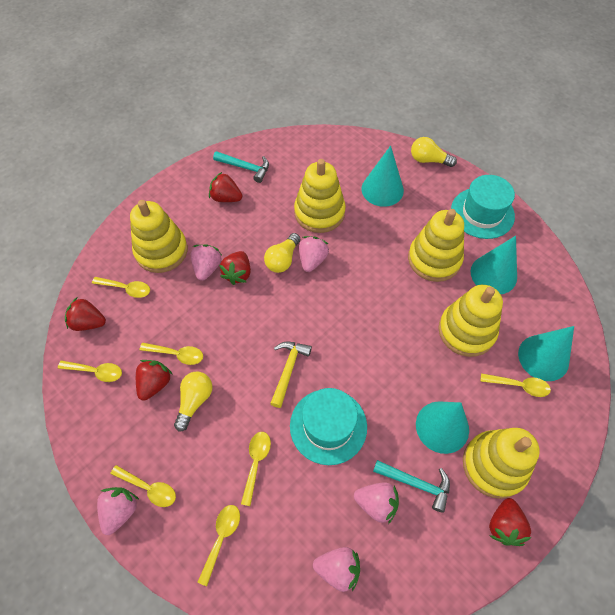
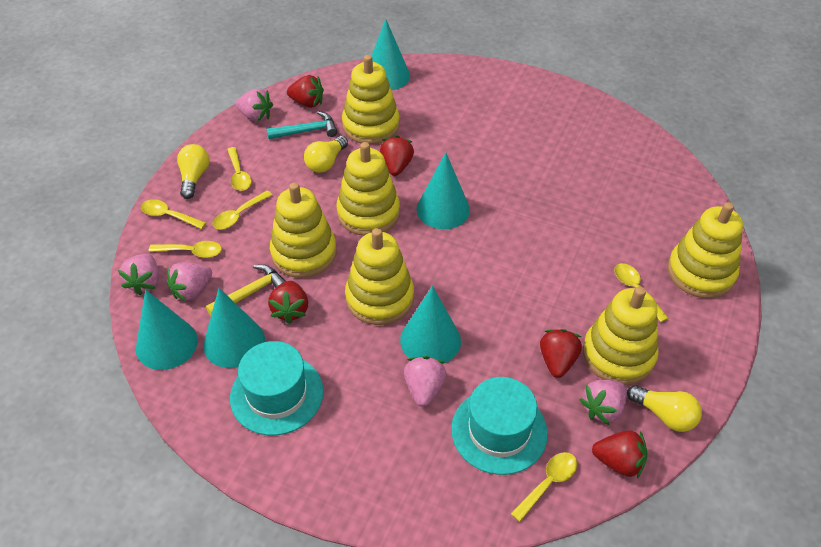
turquoise cone: 4 -> 5
turquoise hammer: 2 -> 1
yellow spoon: 7 -> 6
yellow stacking toy: 5 -> 6

